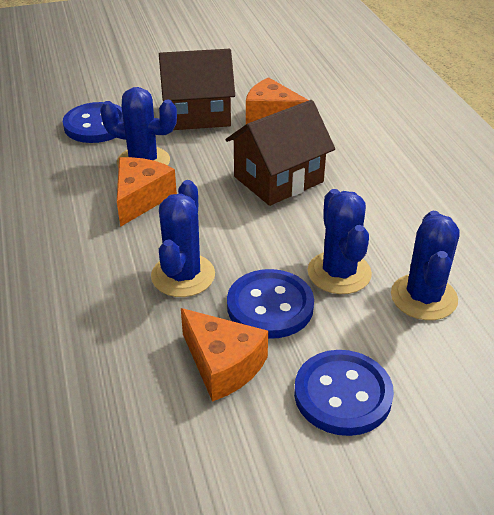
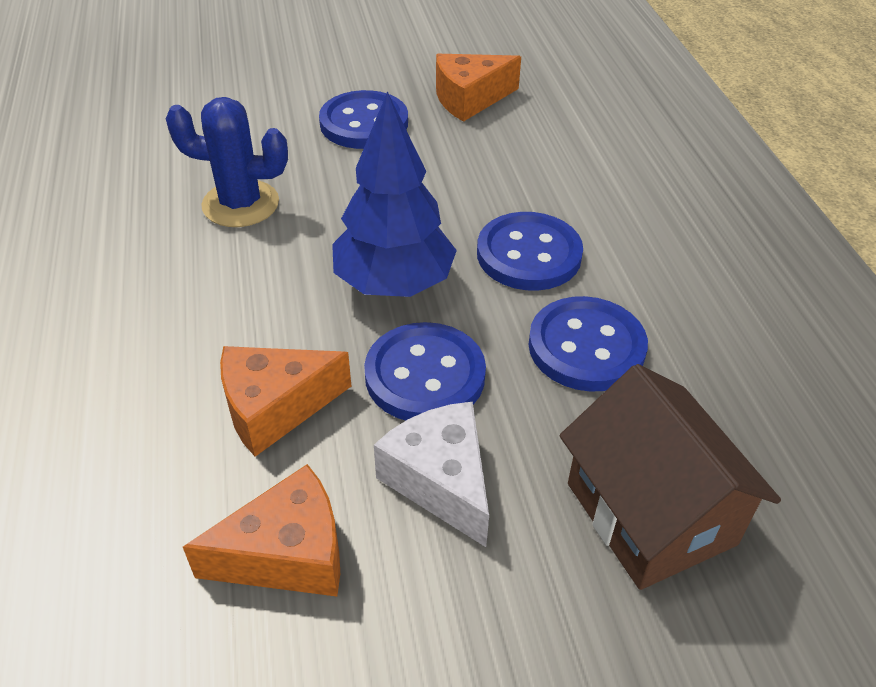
blue button: 3 -> 4
blue cactus: 4 -> 1
blue tree: 0 -> 1
brown house: 2 -> 1
white cheese: 0 -> 1

